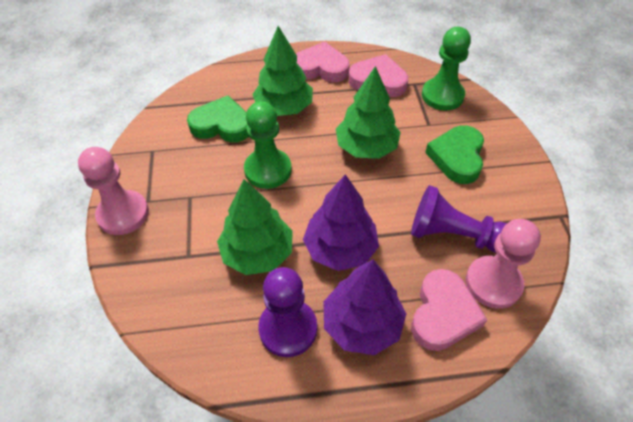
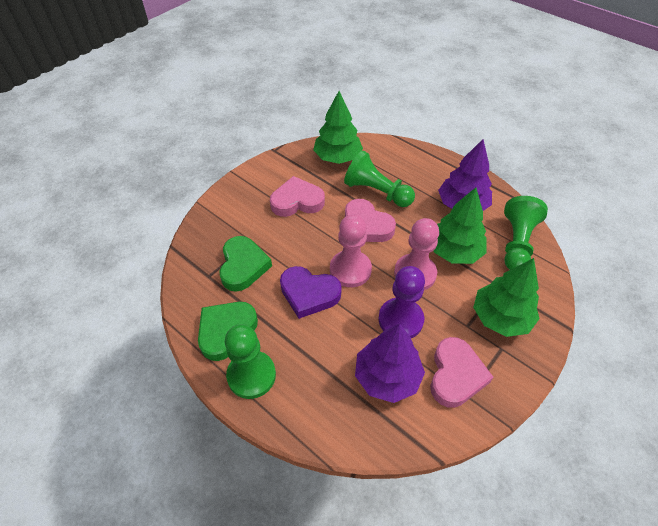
green pawn: 2 -> 3
purple heart: 0 -> 1
purple pawn: 2 -> 1

